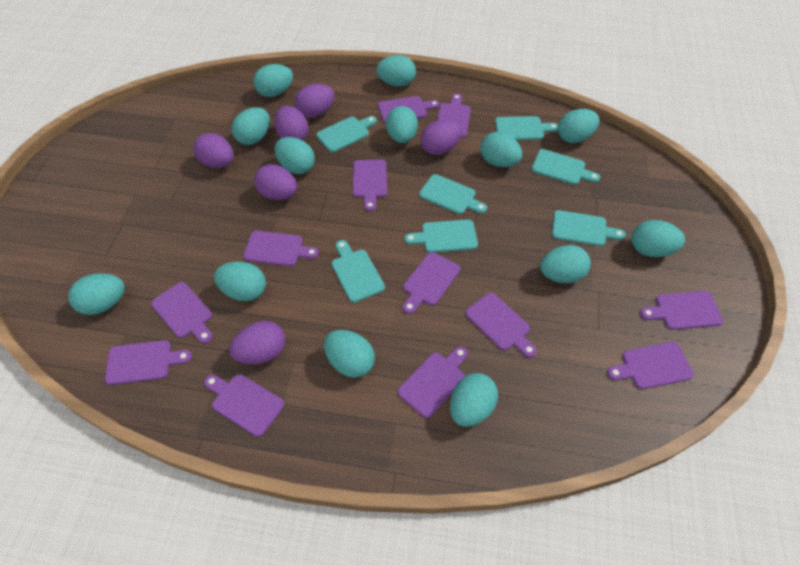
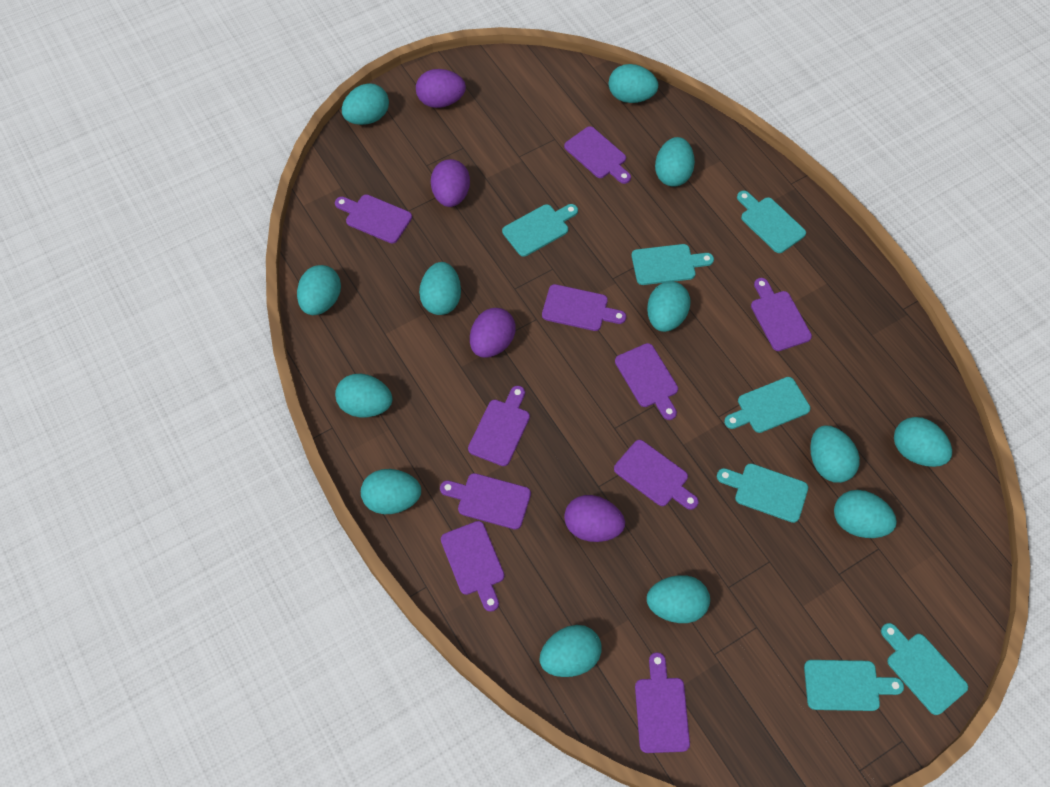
purple cutting board: 12 -> 10
purple egg: 6 -> 4

